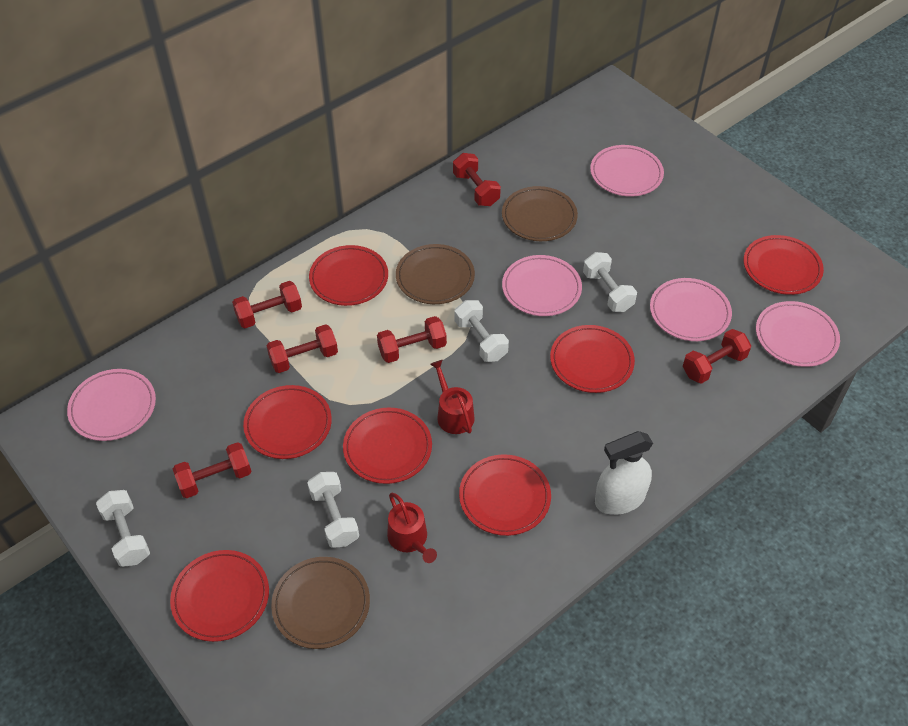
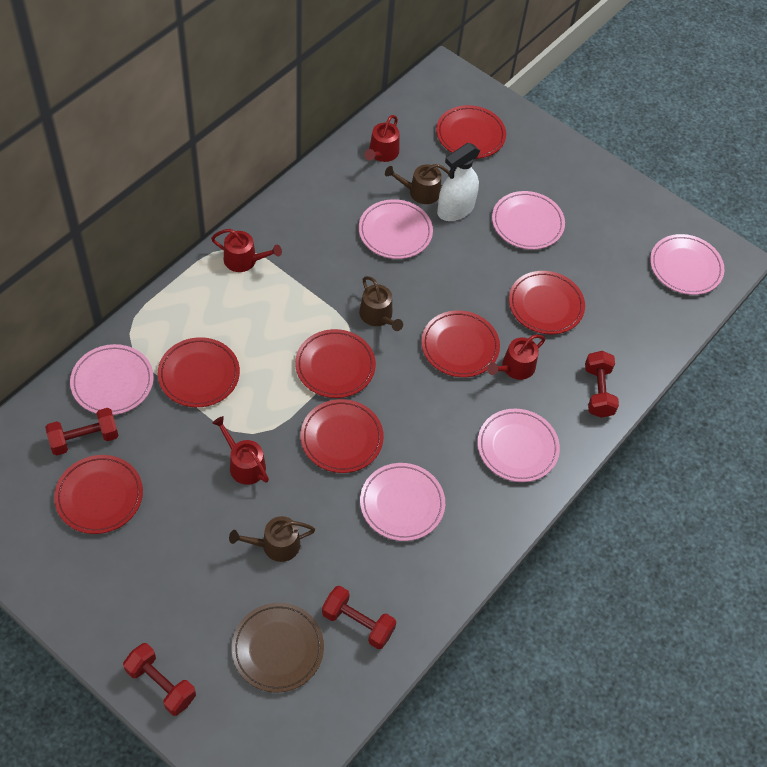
brown plate: 3 -> 1
brown watering can: 0 -> 3
pink plate: 5 -> 6
red dumbbell: 6 -> 4
red watering can: 2 -> 4
white dumbbell: 4 -> 0

